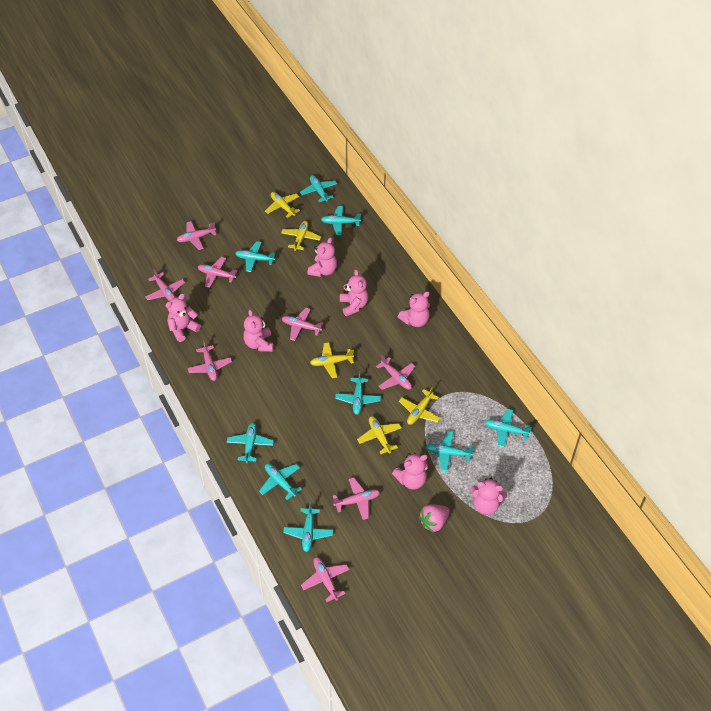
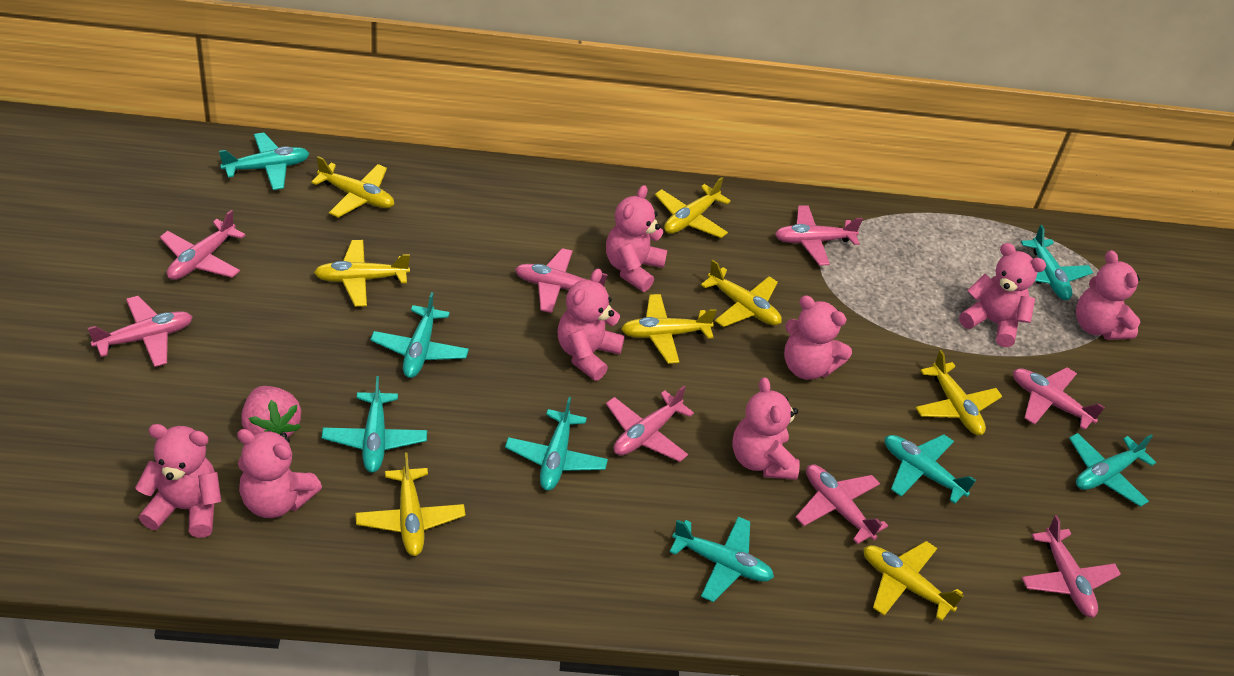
pink teddy bear: 7 -> 8
turquoise plane: 9 -> 8
yellow plane: 5 -> 8

